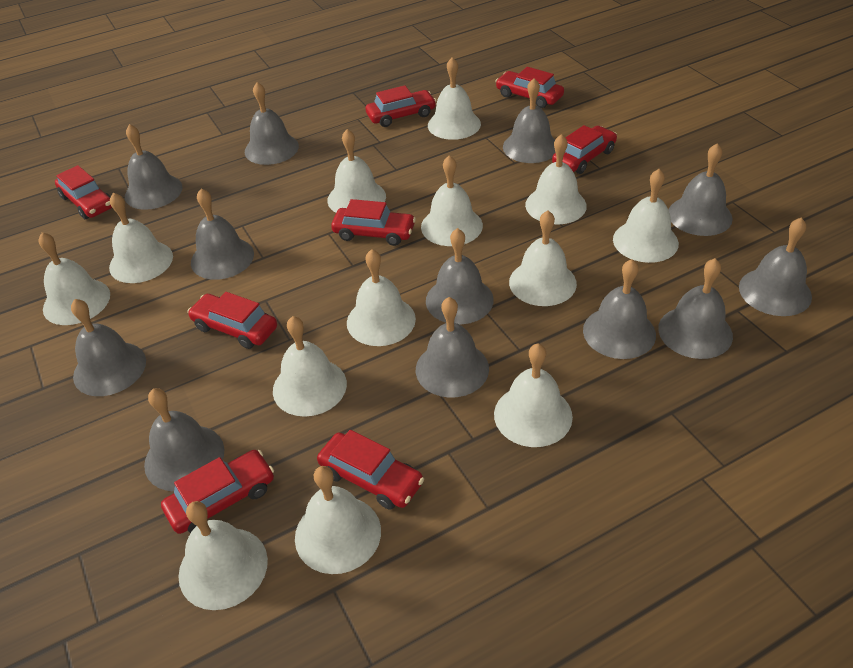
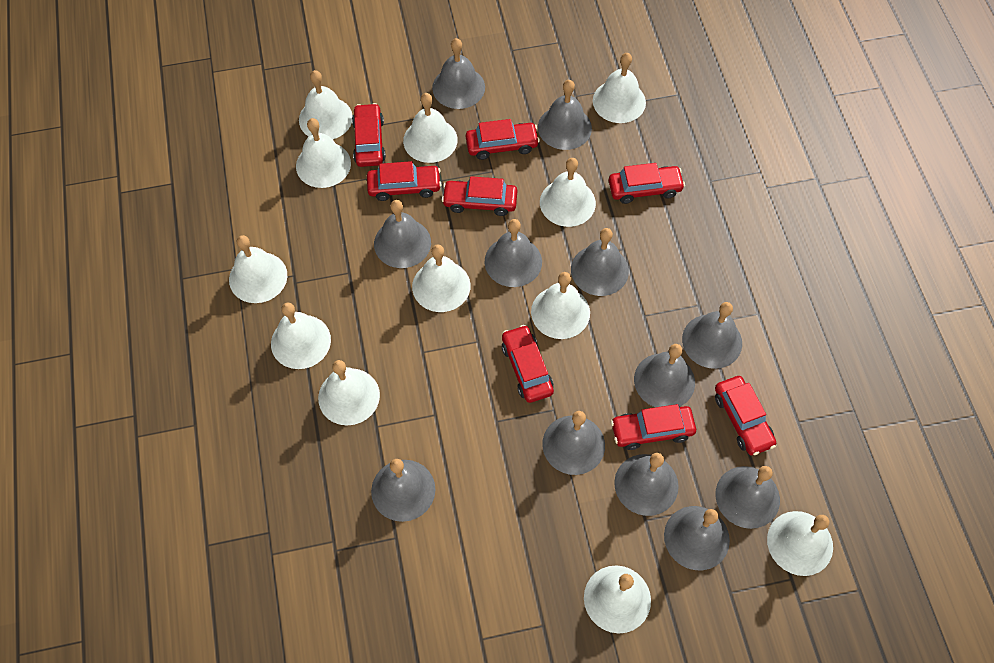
white bell: 13 -> 12

